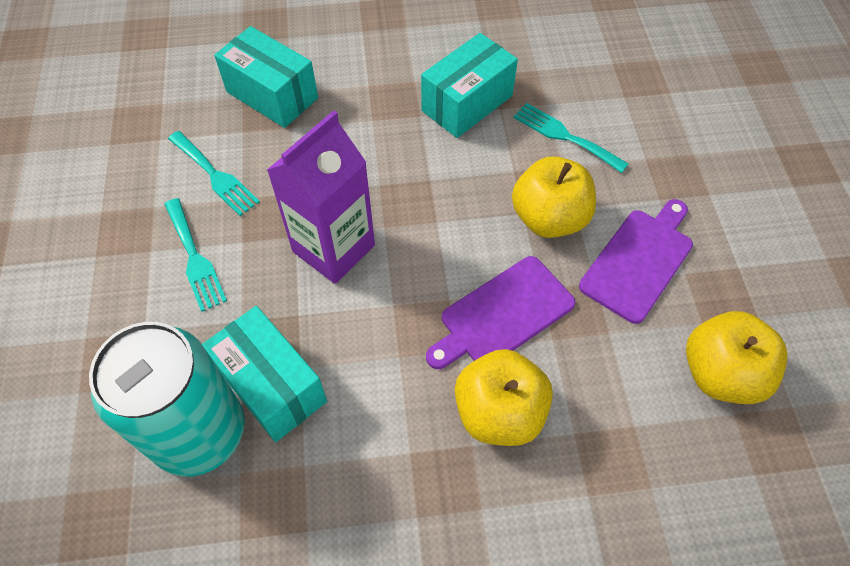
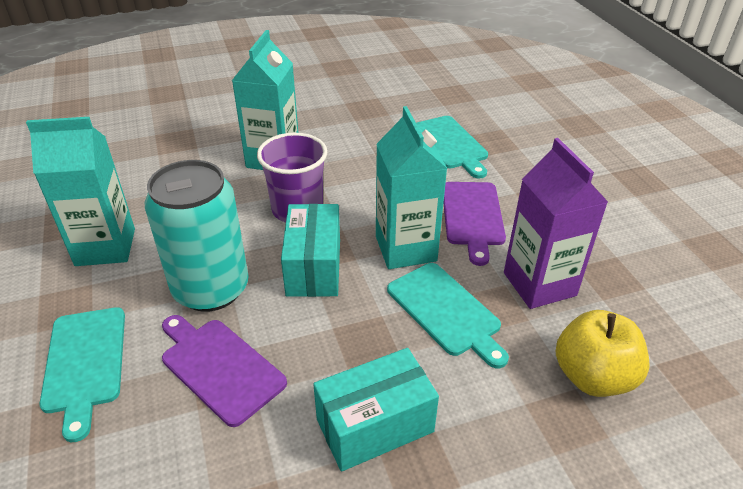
purple cup: 0 -> 1
turquoise box: 3 -> 2
turquoise carton: 0 -> 3
turquoise cutting board: 0 -> 3
turquoise fork: 3 -> 0
yellow apple: 3 -> 1

